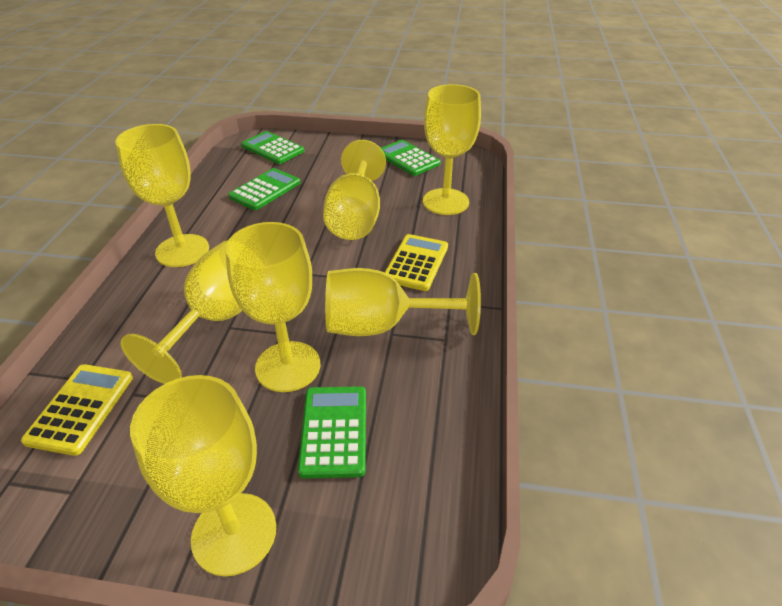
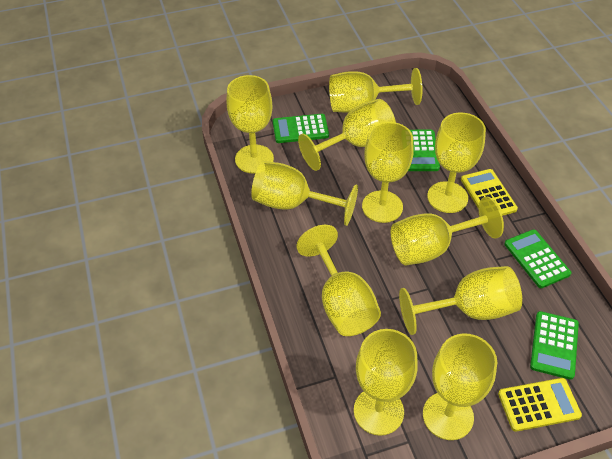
yellow goblet: 7 -> 11

